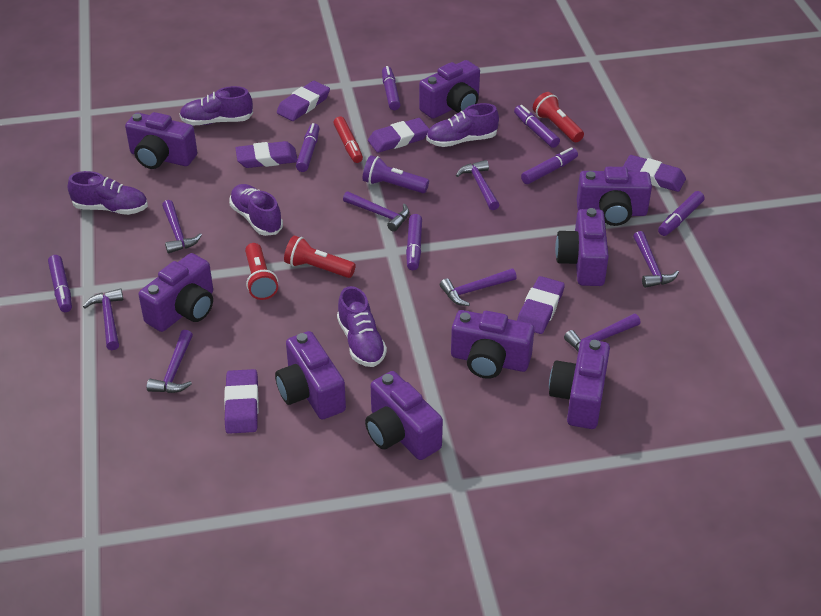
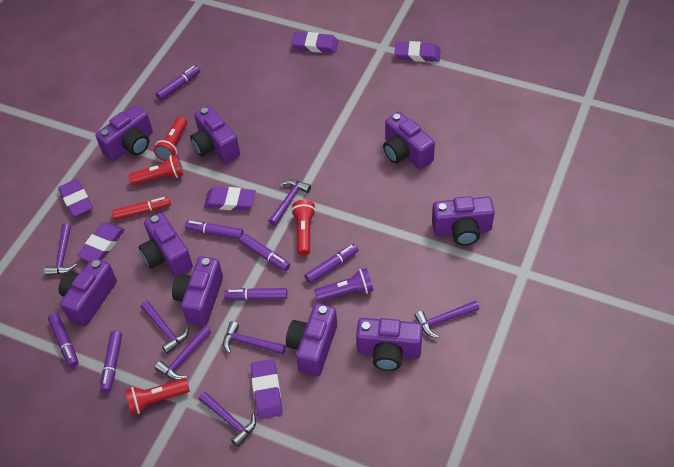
purple hammer: 8 -> 7
purple shoe: 5 -> 0
red flashlight: 3 -> 4

